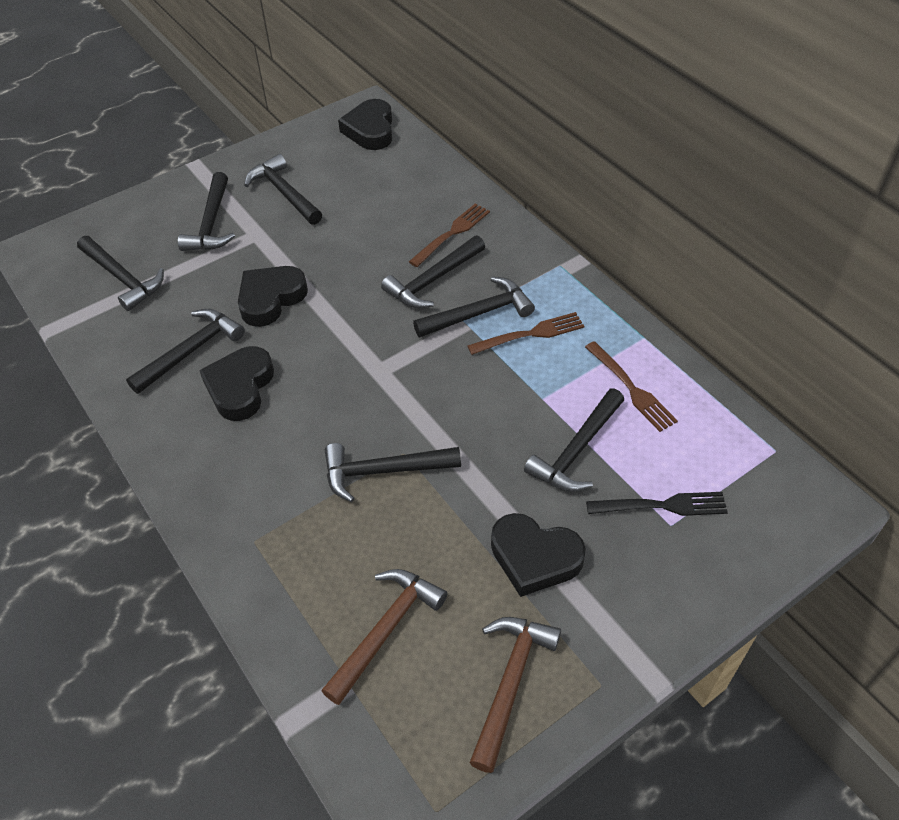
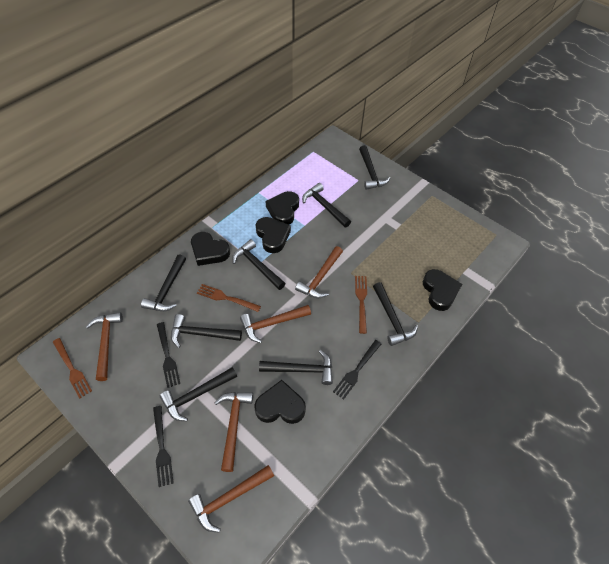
black fork: 1 -> 3
black heart: 4 -> 5
brown hammer: 2 -> 5

